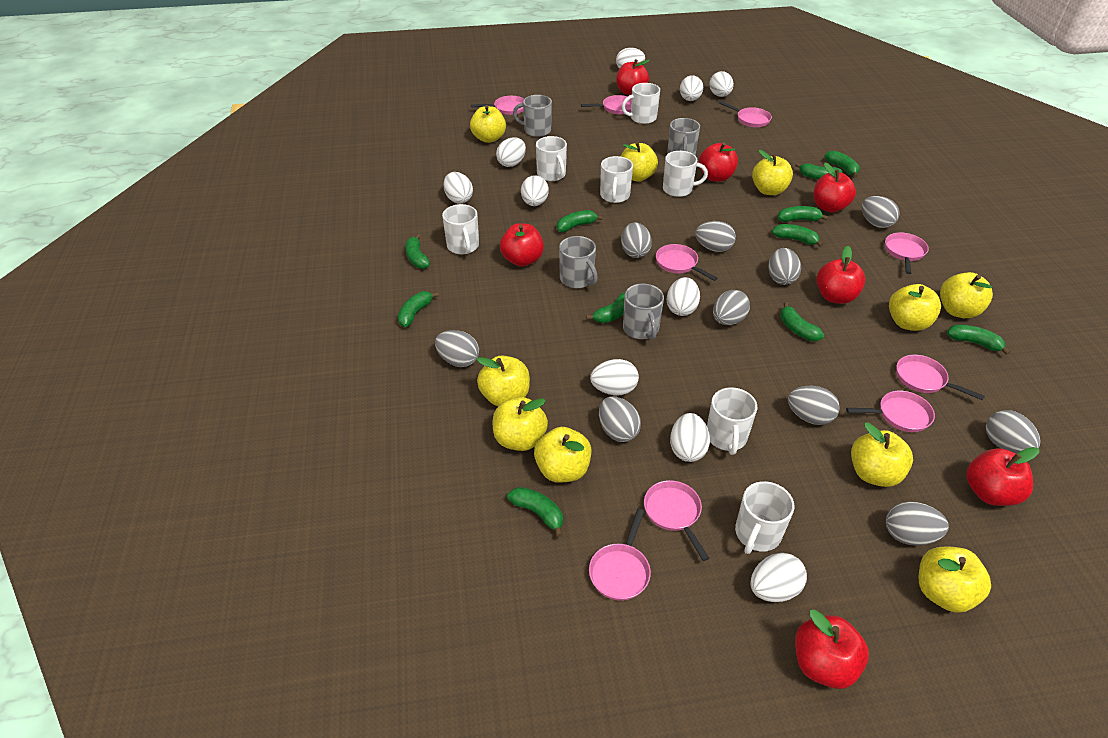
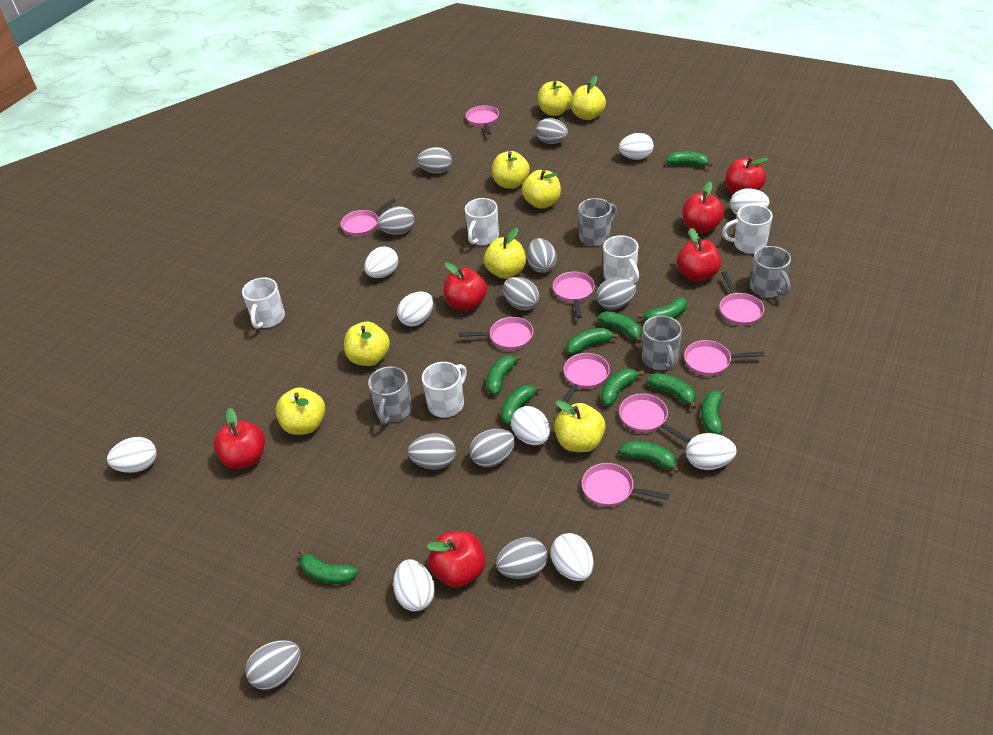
red apple: 7 -> 6
white egg: 10 -> 9
white mug: 7 -> 5
yellow apple: 10 -> 8

